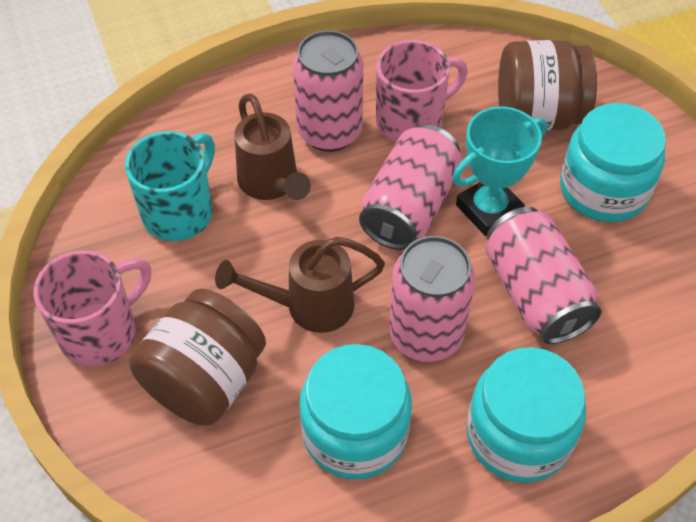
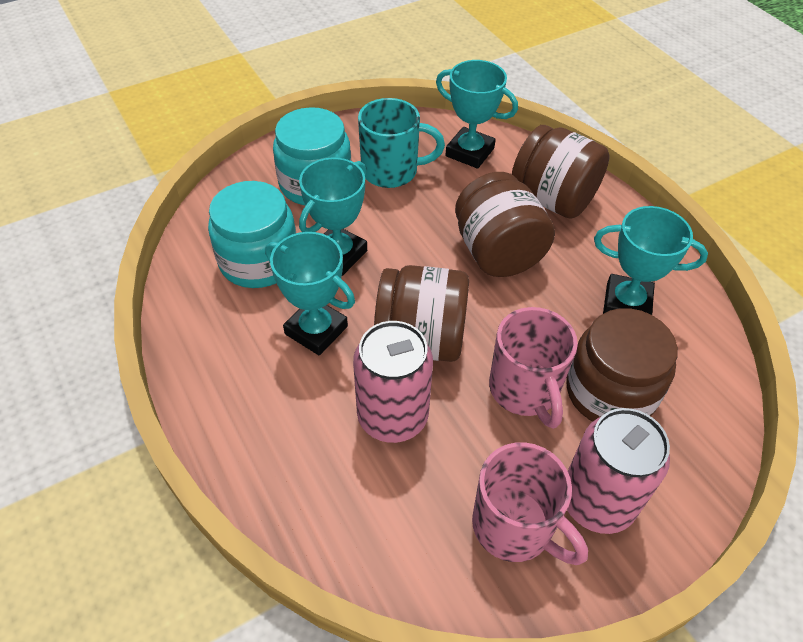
brown jar: 2 -> 4
brown watering can: 2 -> 0
pink can: 4 -> 2
turquoise jar: 3 -> 2
turquoise trophy: 1 -> 4

